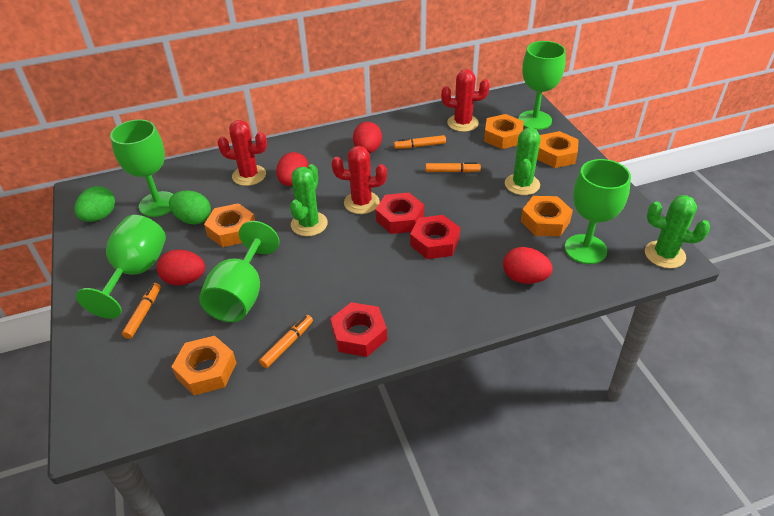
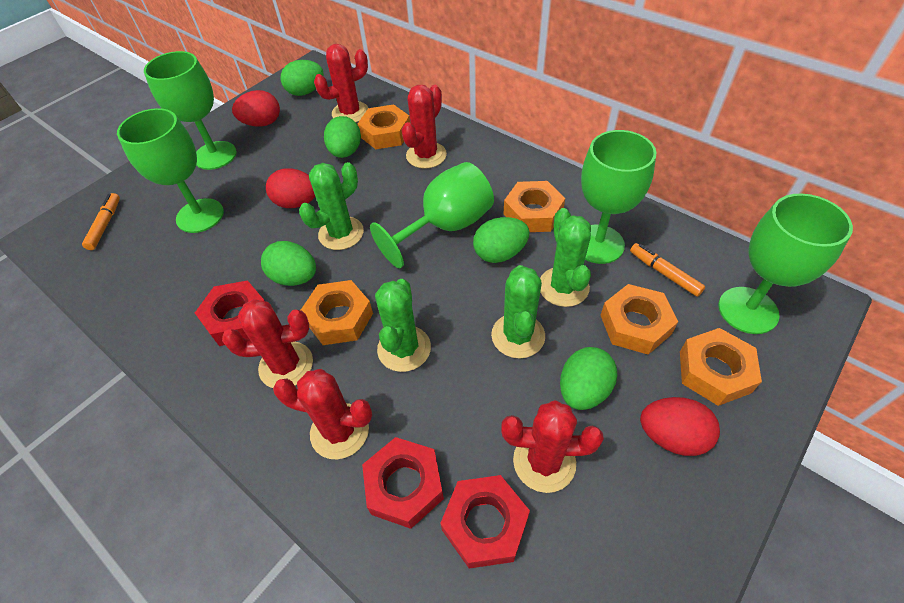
green cactus: 3 -> 4
green egg: 2 -> 5
orange marker: 4 -> 2
red cactus: 3 -> 5
red egg: 4 -> 3

